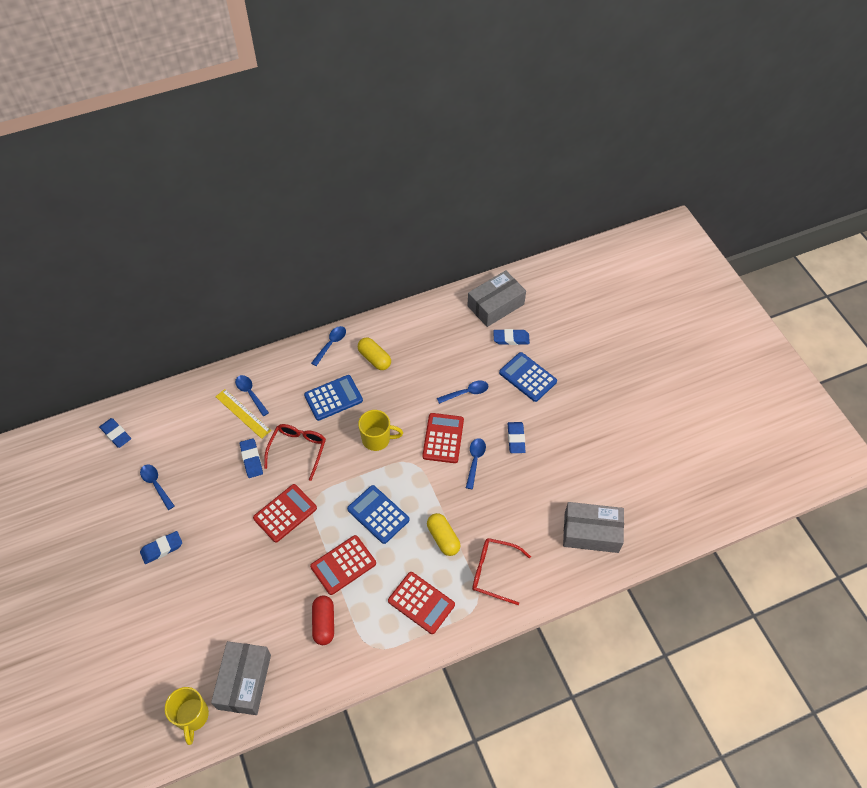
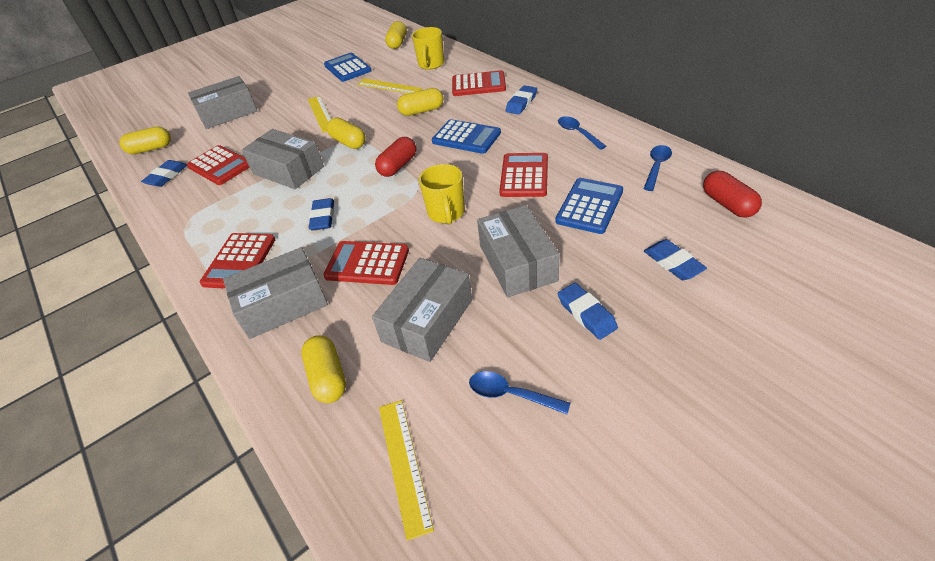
blue spoon: 5 -> 3
grey box: 3 -> 5
red calculator: 4 -> 5
red capsule: 1 -> 2
red glasses: 2 -> 0
yellow capsule: 2 -> 5
yellow ruler: 1 -> 3

